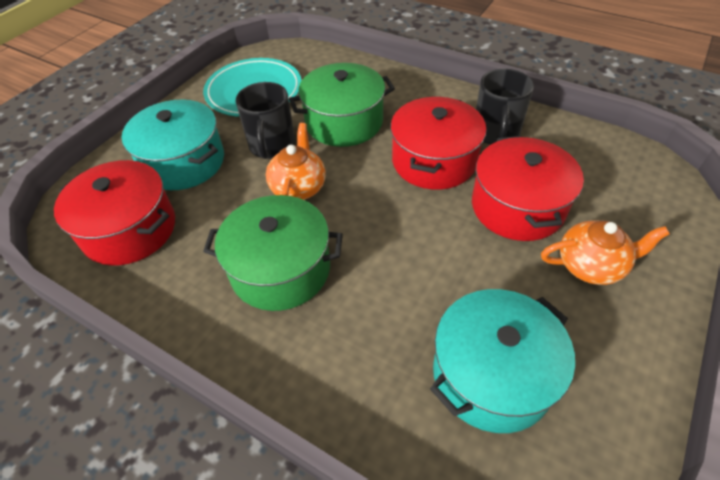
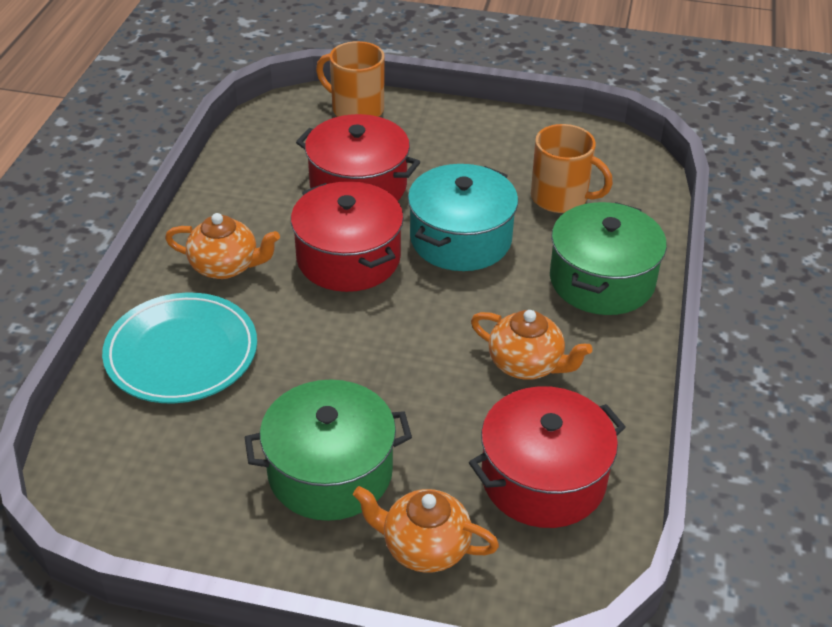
black mug: 2 -> 0
orange mug: 0 -> 2
orange teapot: 2 -> 3
turquoise pot: 2 -> 1

